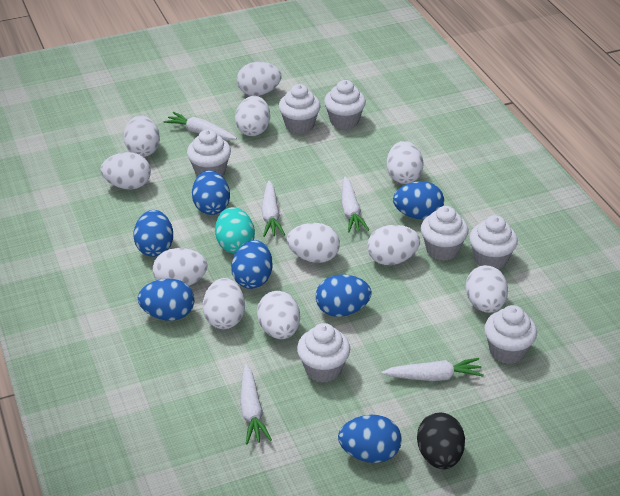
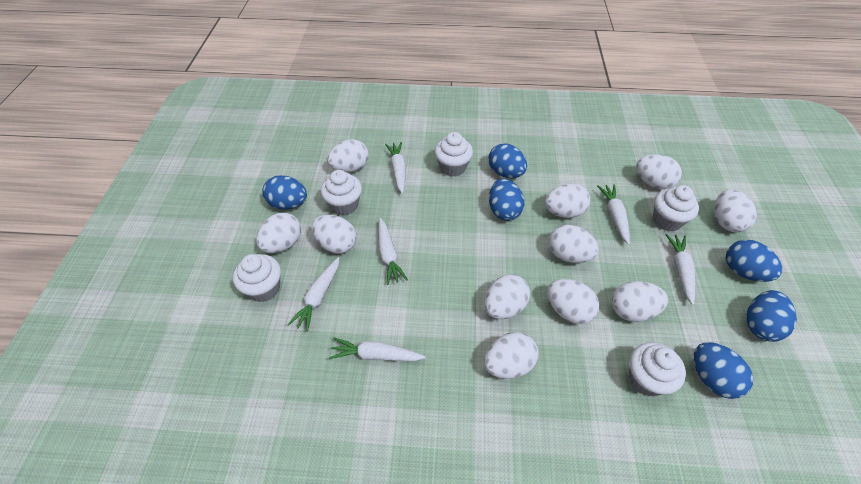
black egg: 1 -> 0
blue egg: 7 -> 6
turquoise egg: 1 -> 0
white carrot: 5 -> 6
white cupcake: 7 -> 5

